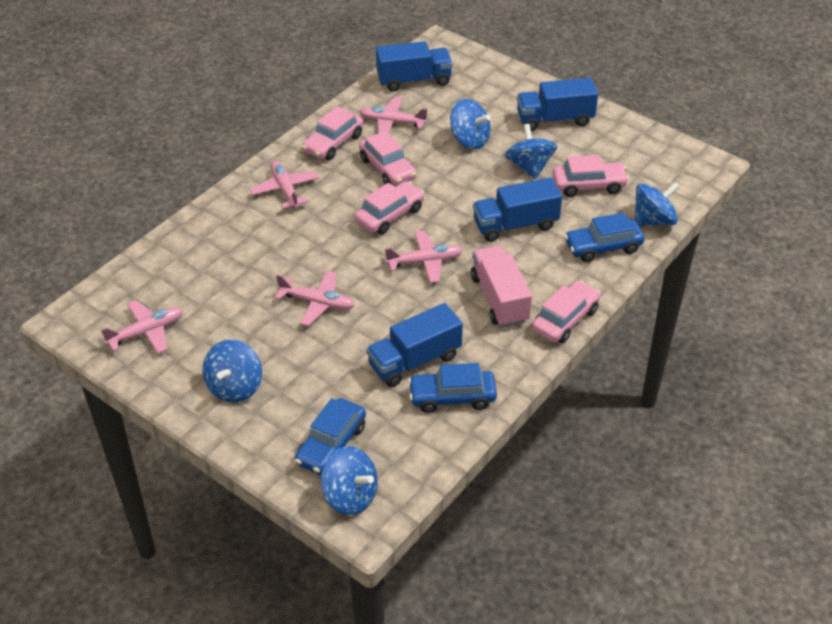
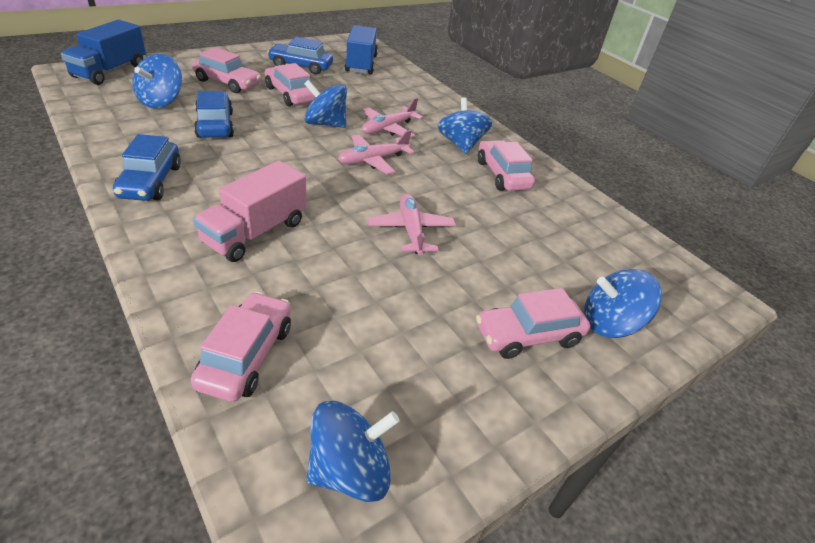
blue truck: 4 -> 2
pink plane: 5 -> 3

